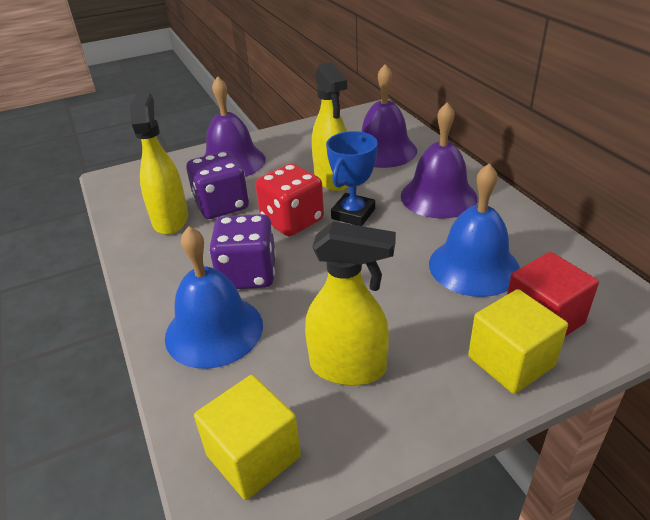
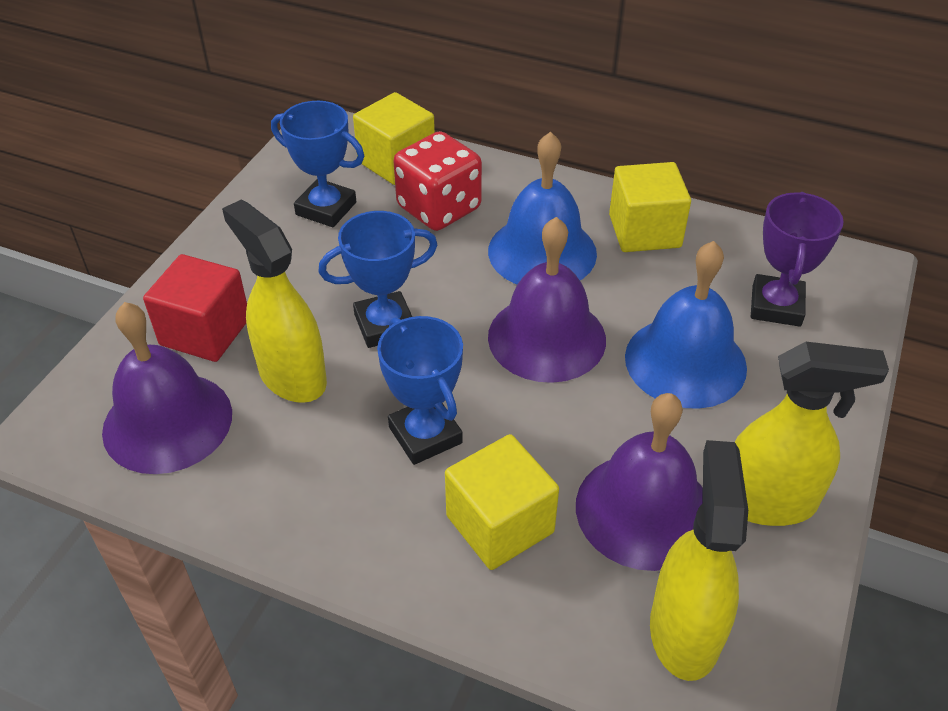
blue trophy: 1 -> 3
purple dice: 2 -> 0
purple trophy: 0 -> 1
yellow cube: 2 -> 3

